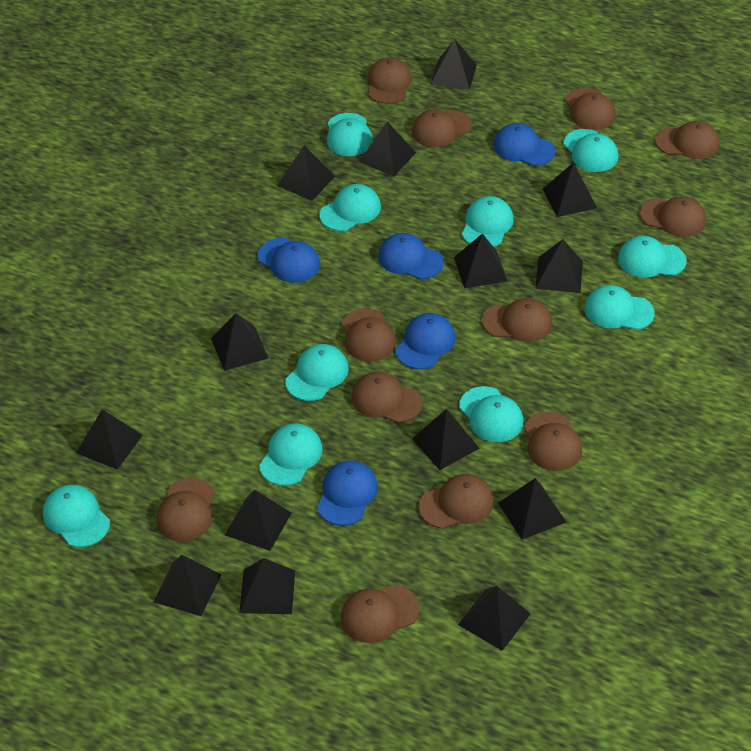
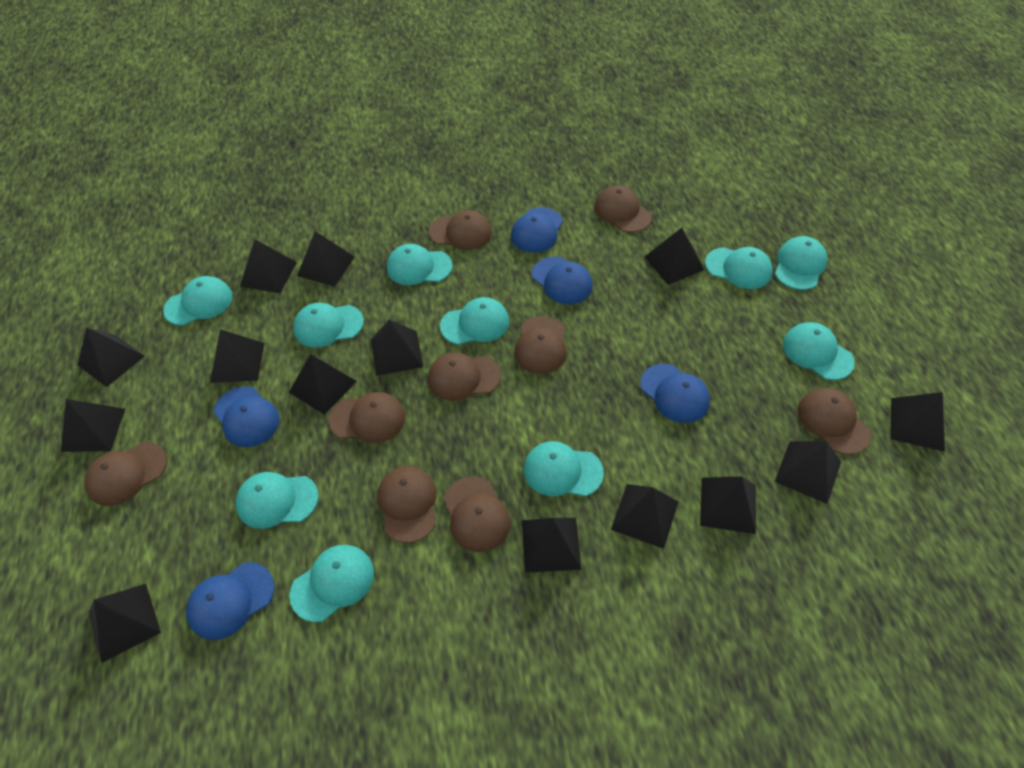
brown cap: 12 -> 9

